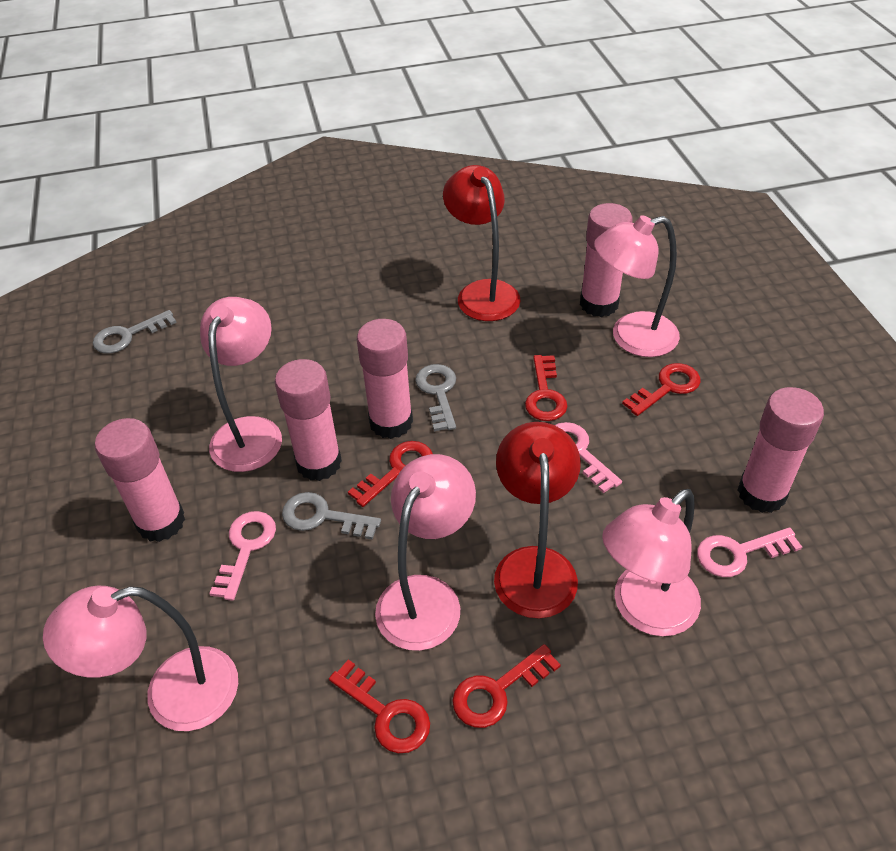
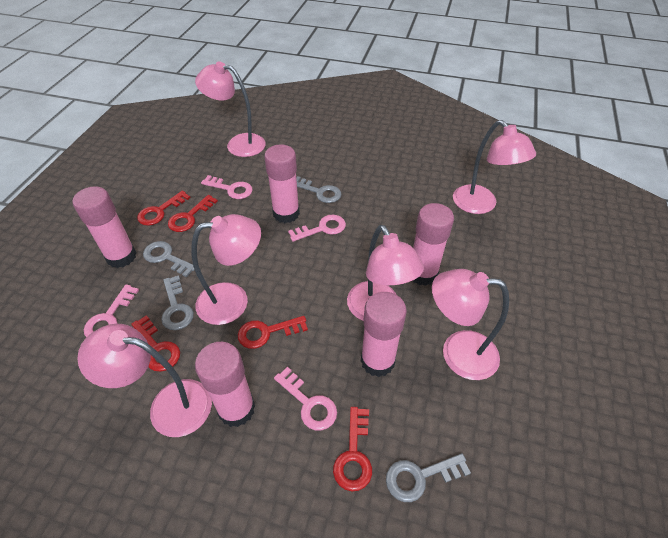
grey key: 3 -> 4
pink key: 3 -> 4
pink lamp: 5 -> 6
red lamp: 2 -> 0

